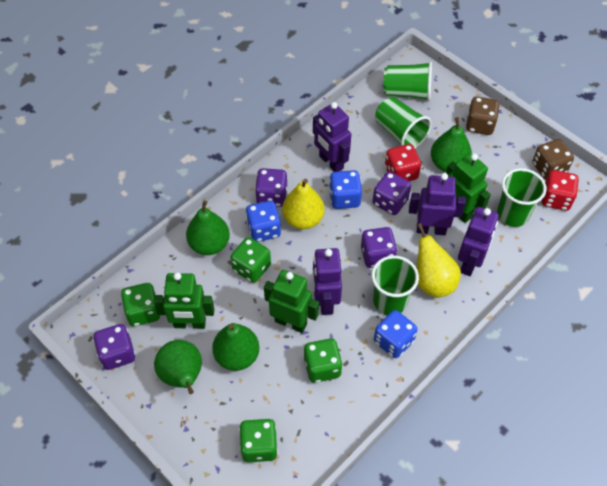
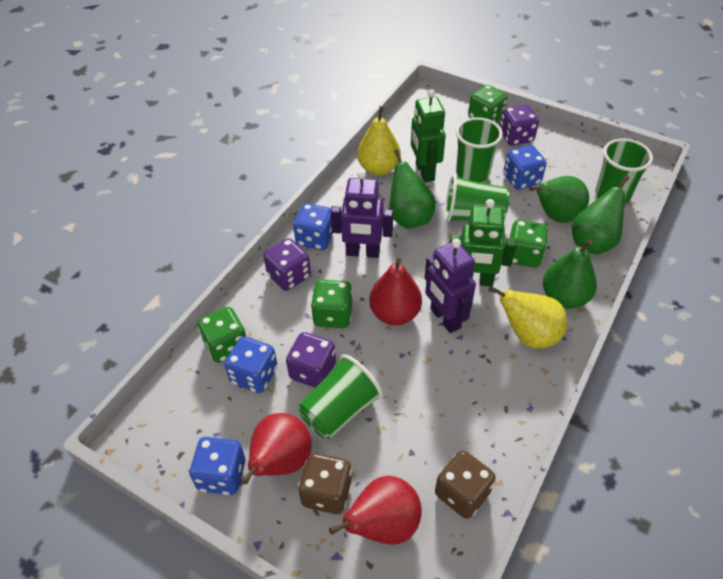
blue dice: 3 -> 4
green robot: 3 -> 2
purple dice: 4 -> 3
purple robot: 4 -> 2
red dice: 2 -> 0
red pear: 0 -> 3

